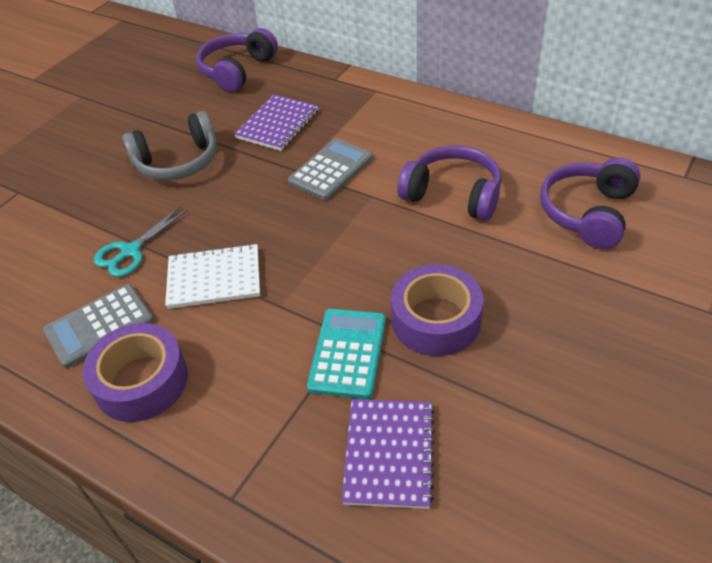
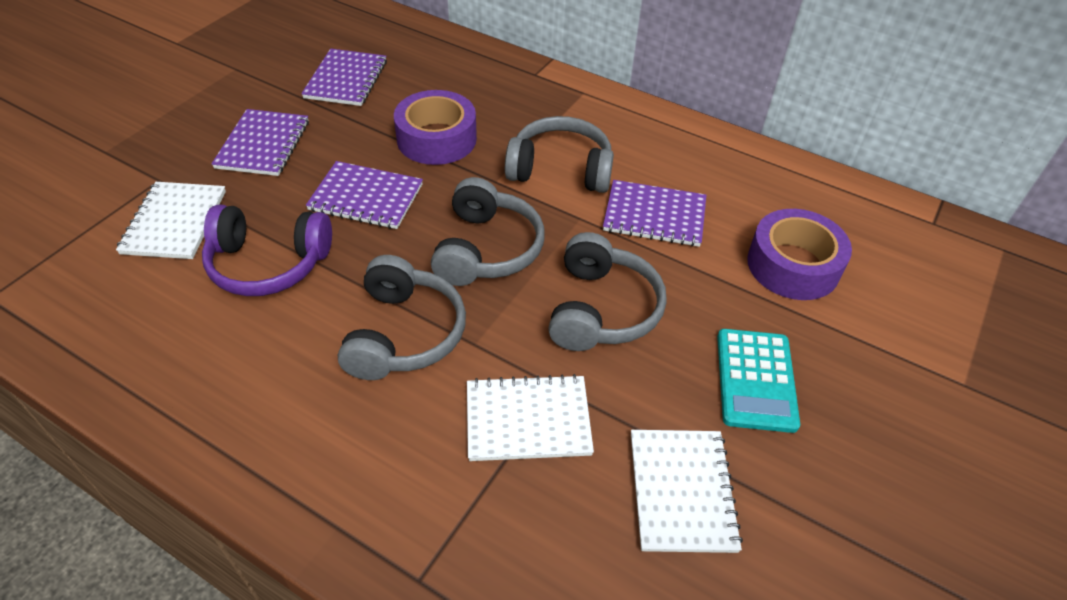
grey calculator: 2 -> 0
grey headphones: 1 -> 4
purple headphones: 3 -> 1
purple notebook: 2 -> 4
turquoise scissors: 1 -> 0
white notebook: 1 -> 3

